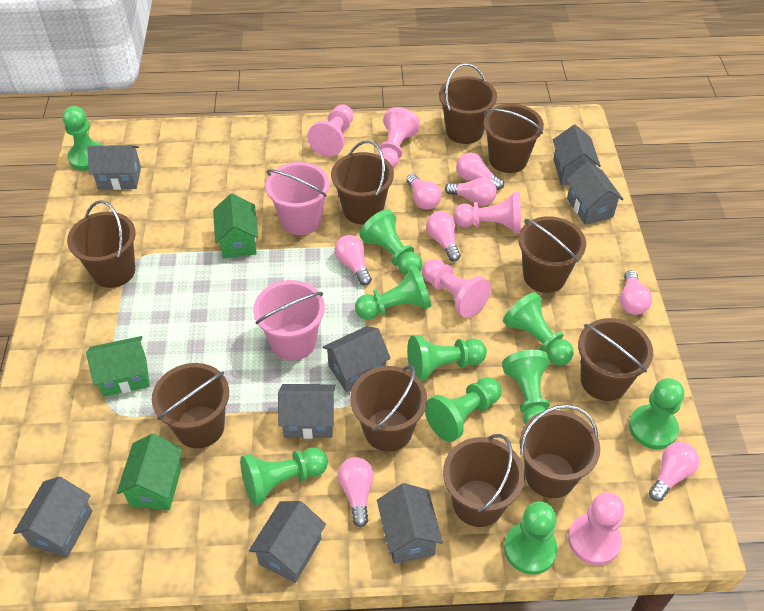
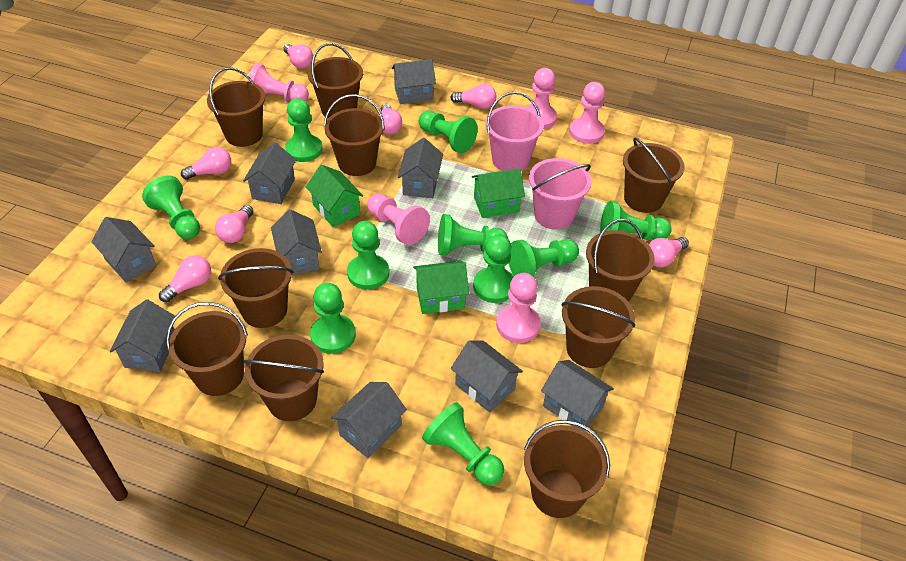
grey house: 8 -> 9
pink light bulb: 8 -> 7

